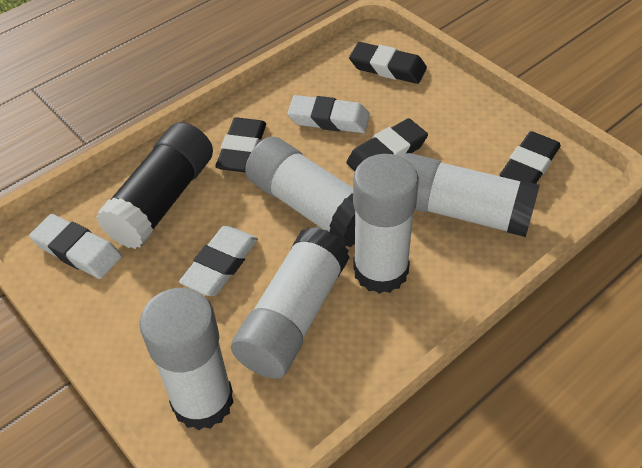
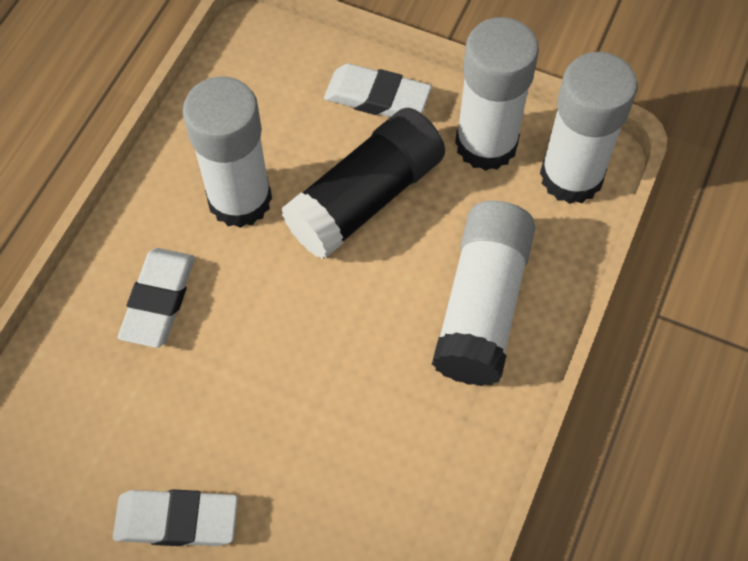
black eraser: 4 -> 0
white glue stick: 5 -> 4

